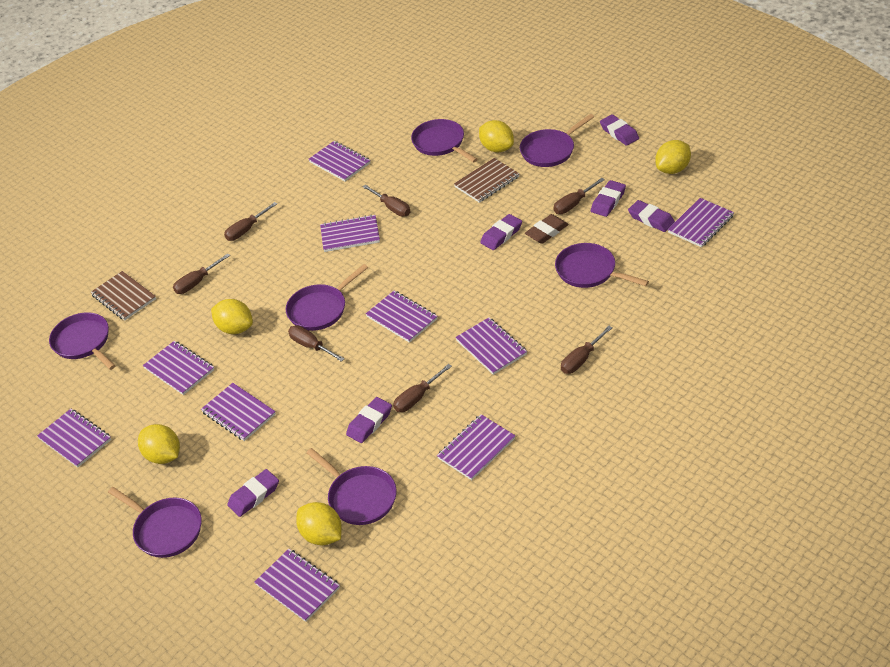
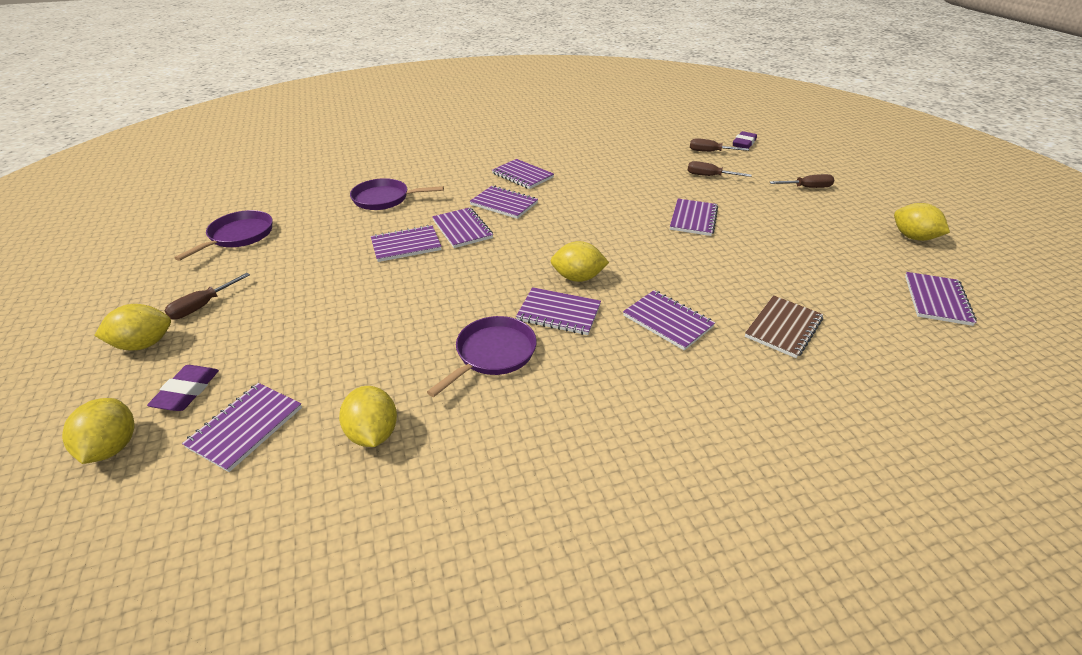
brown eraser: 1 -> 0
brown notebook: 2 -> 1
brown screwdriver: 7 -> 4
purple eraser: 6 -> 2
purple notebook: 10 -> 9
purple pan: 7 -> 3

